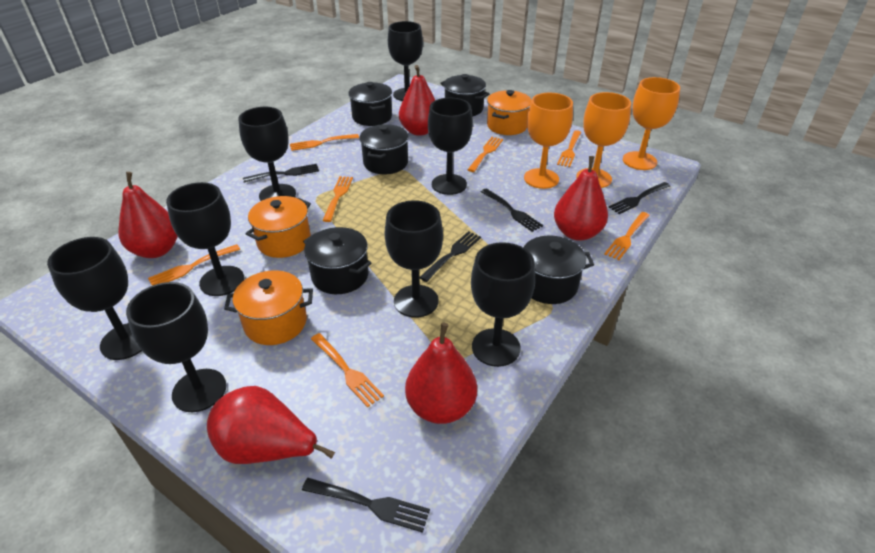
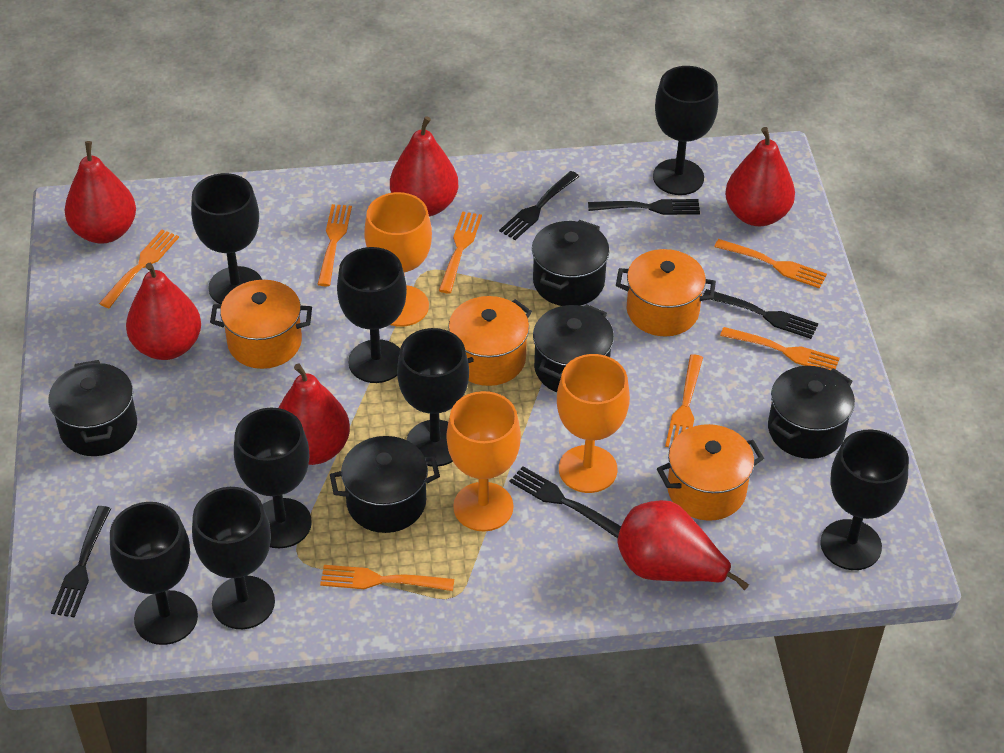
orange pot: 3 -> 4
red pear: 5 -> 6

